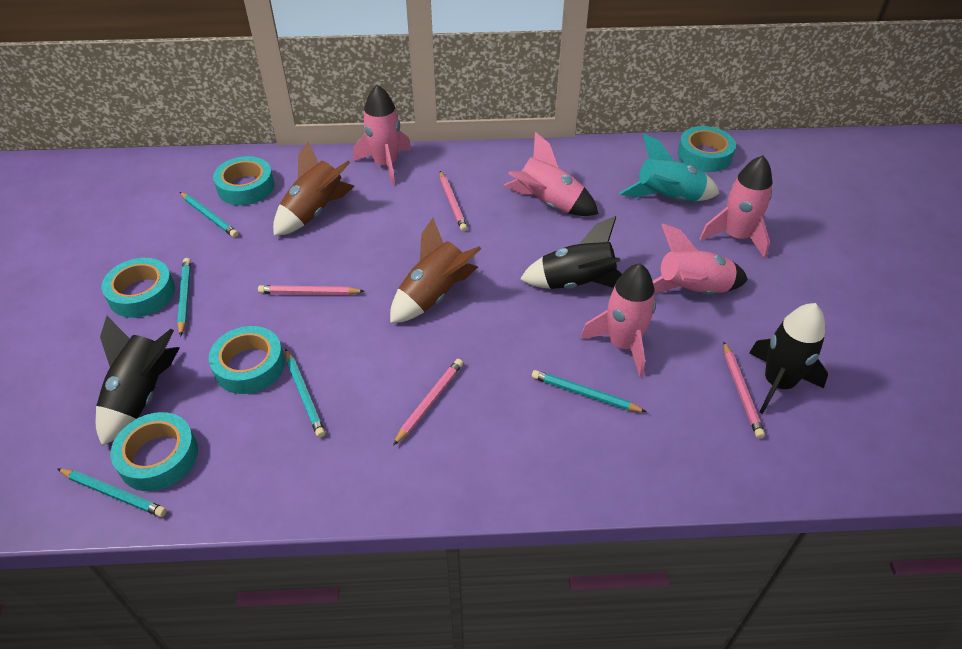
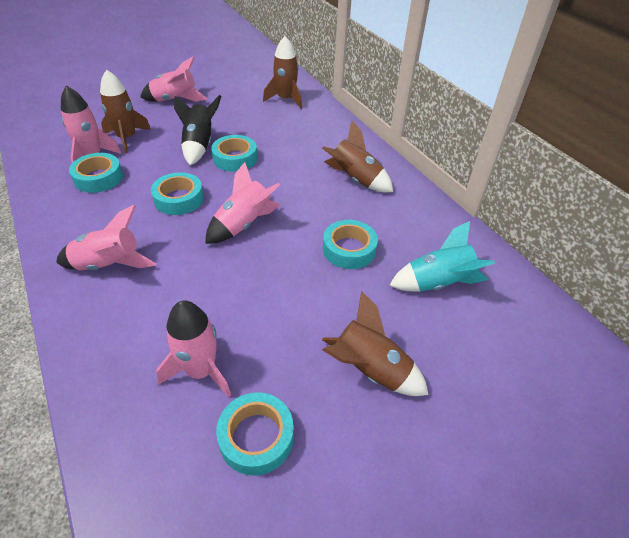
black rocket: 3 -> 1
brown rocket: 2 -> 4
pink pencil: 4 -> 0
turquoise pencil: 5 -> 0

